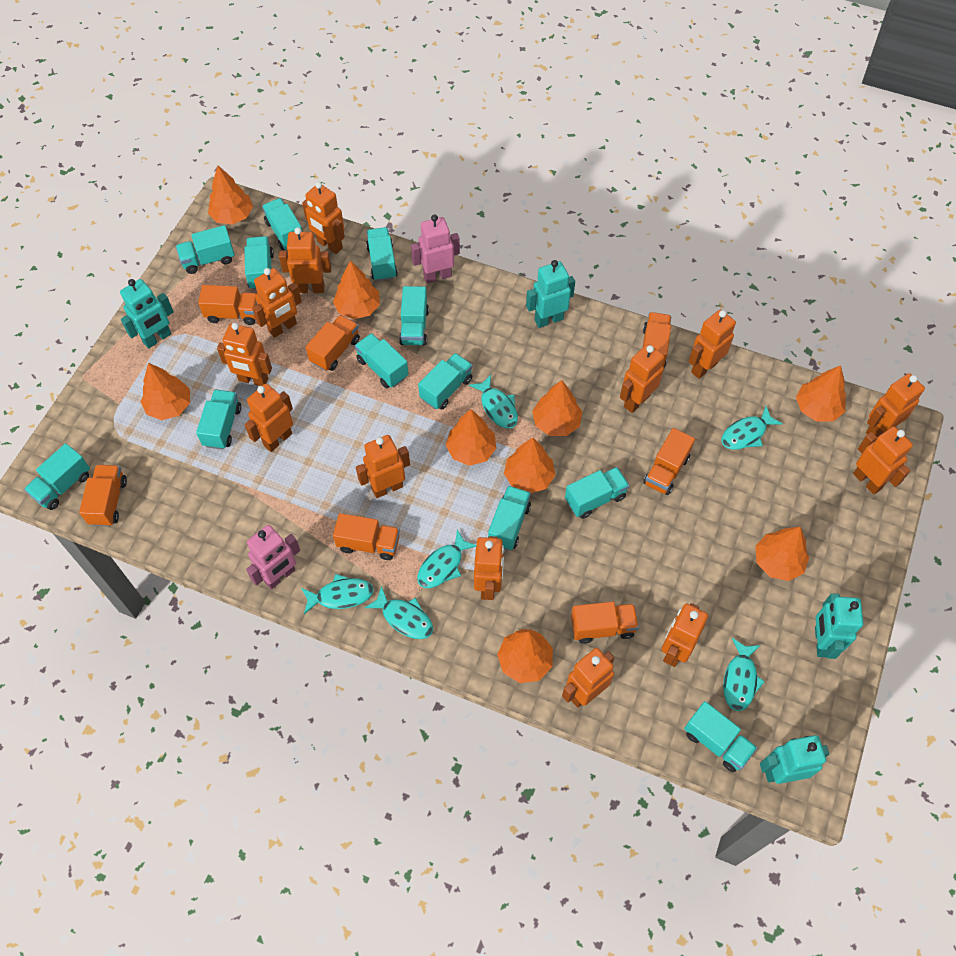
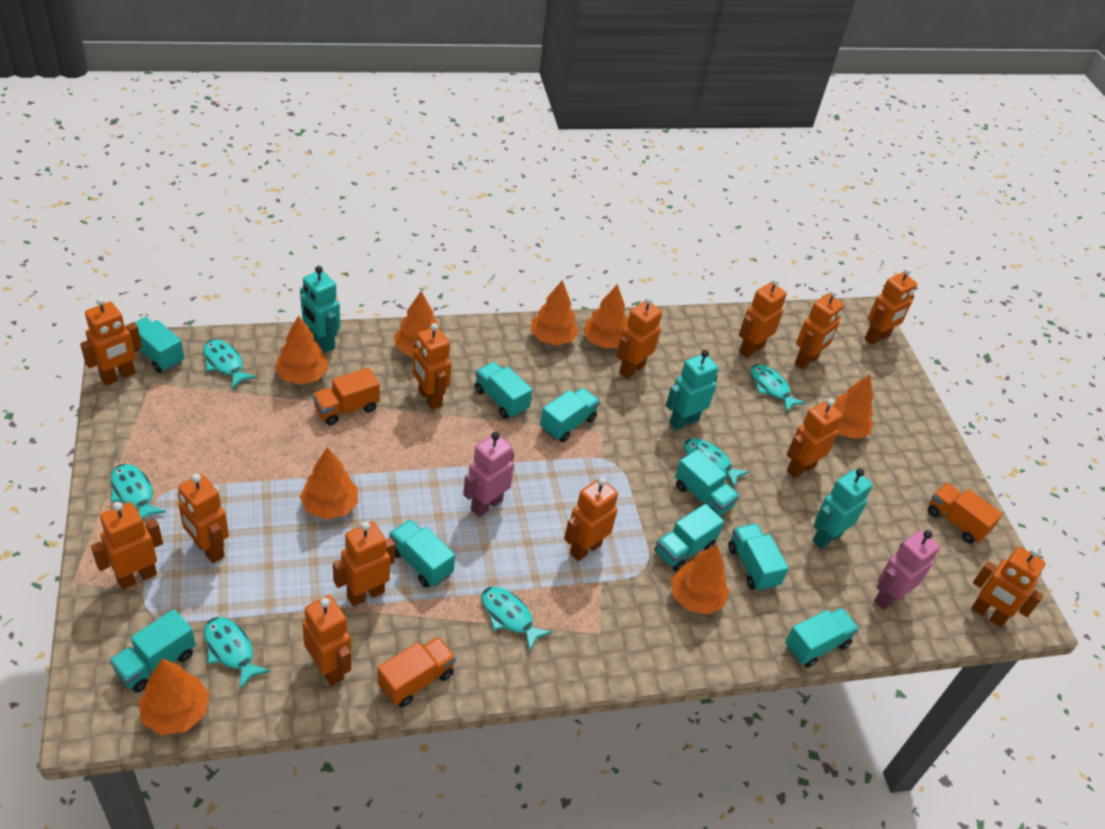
orange tree: 9 -> 8
orange truck: 7 -> 3
turquoise robot: 4 -> 3
turquoise truck: 12 -> 9

